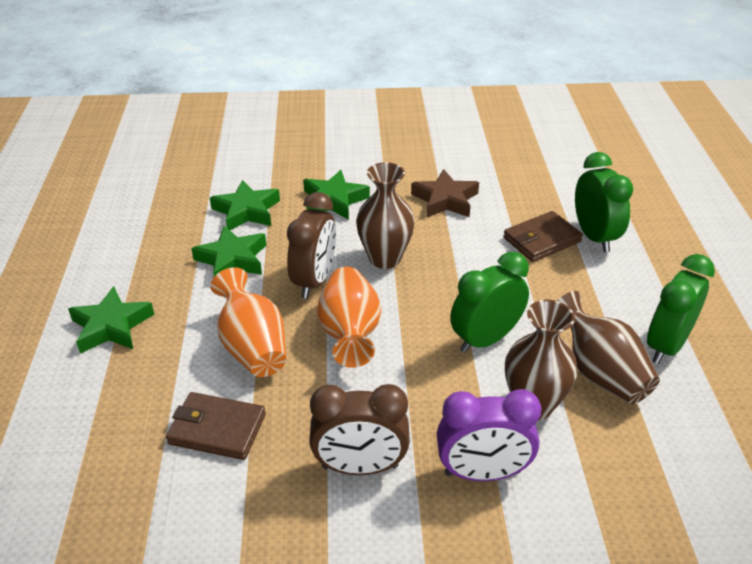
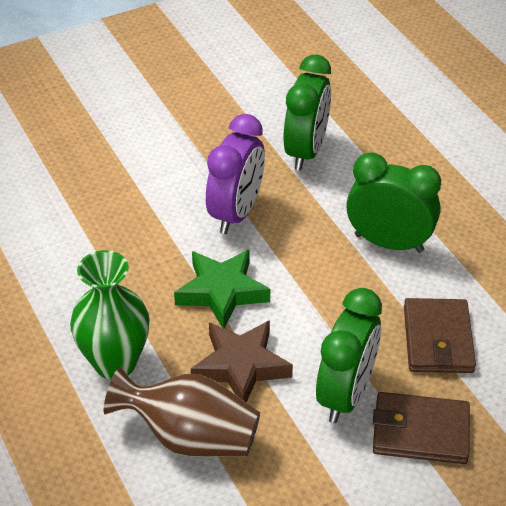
brown clock: 2 -> 0
brown vase: 3 -> 1
green star: 4 -> 1
green vase: 0 -> 1
orange vase: 2 -> 0

